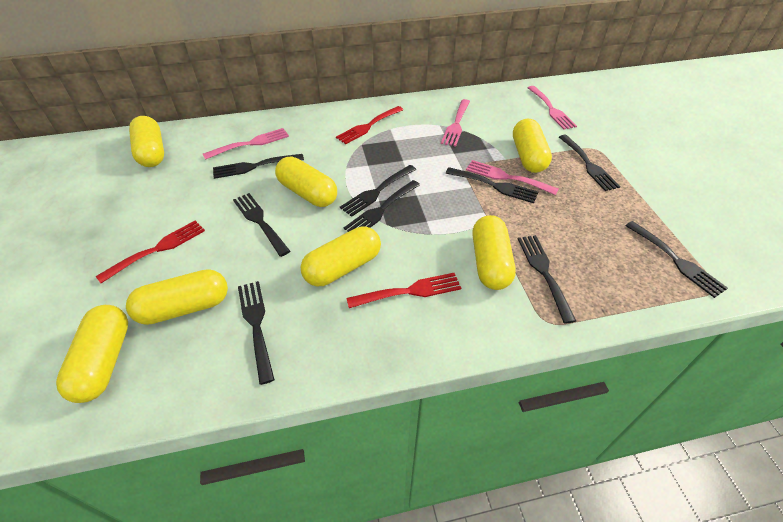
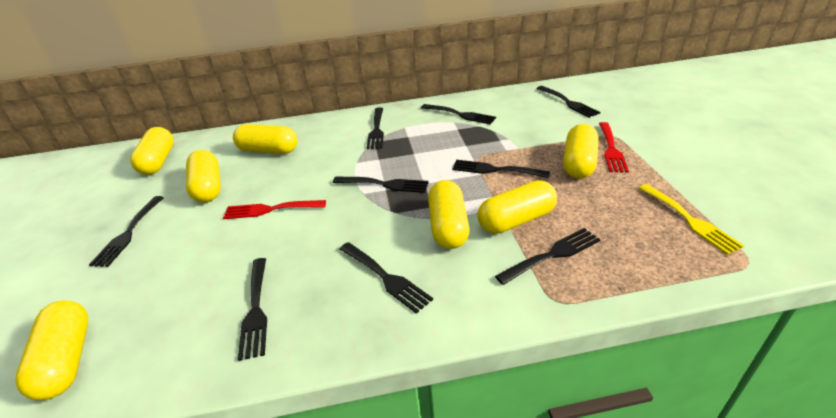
pink fork: 4 -> 0
red fork: 3 -> 2
yellow fork: 0 -> 1

